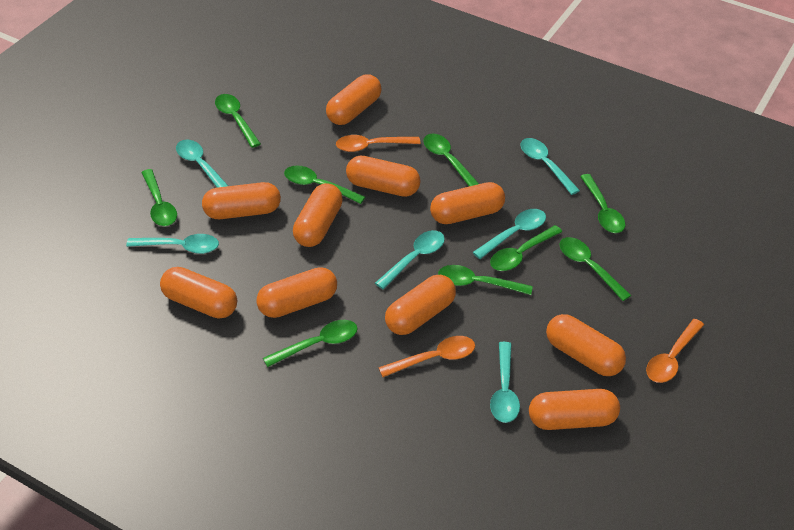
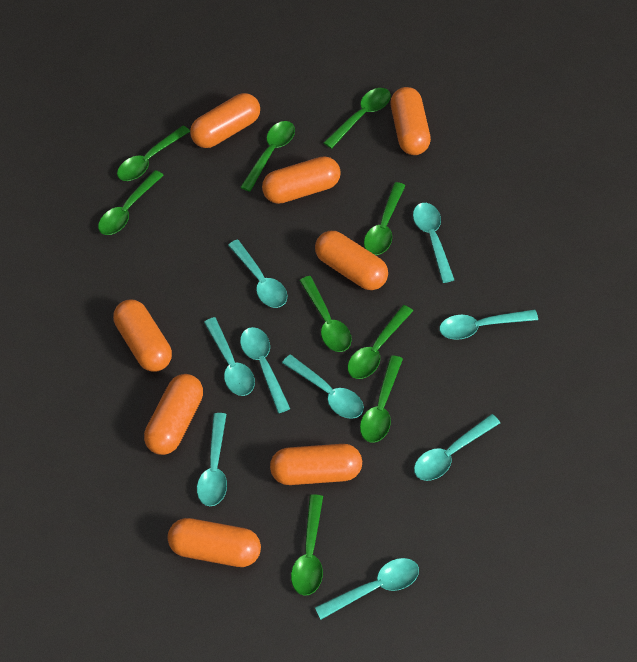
orange capsule: 10 -> 8
orange spoon: 3 -> 0
turquoise spoon: 6 -> 9

